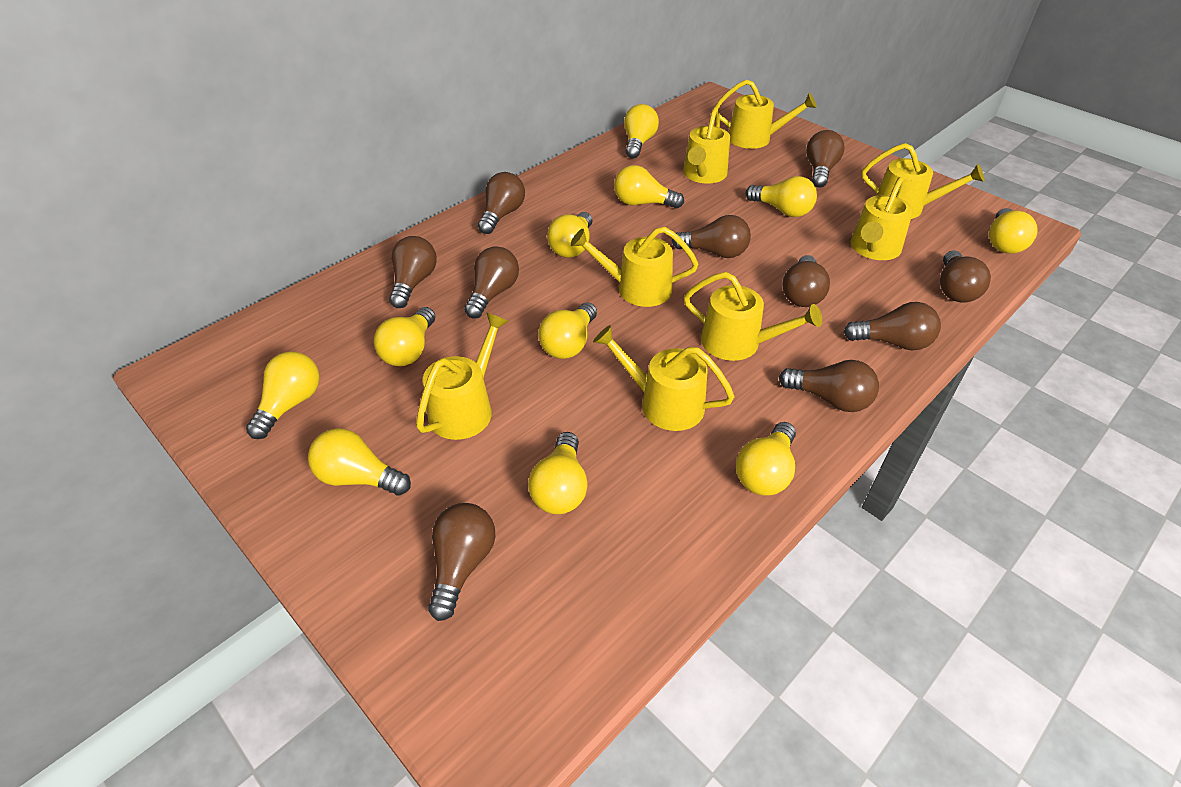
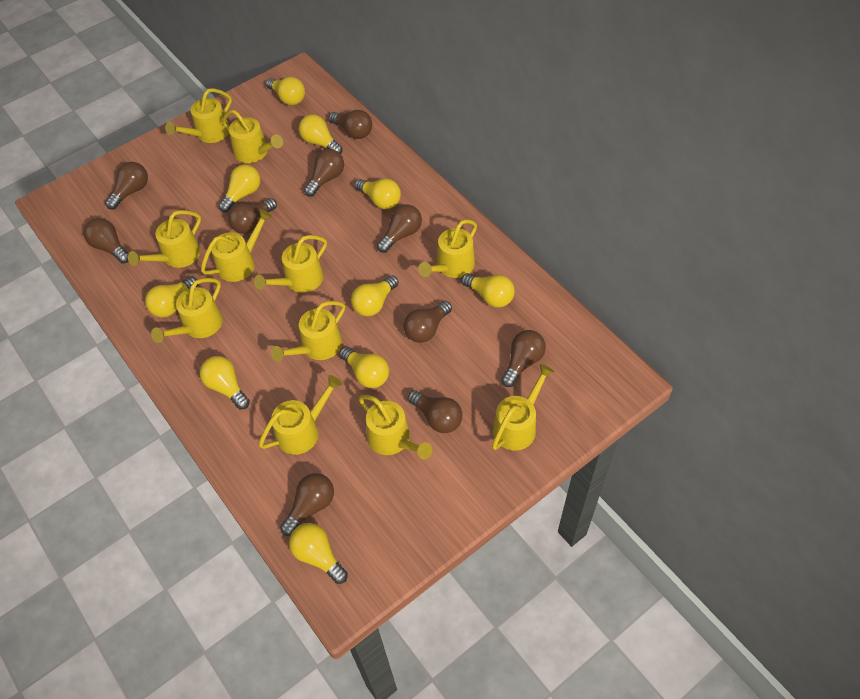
yellow light bulb: 11 -> 10
yellow watering can: 8 -> 11

